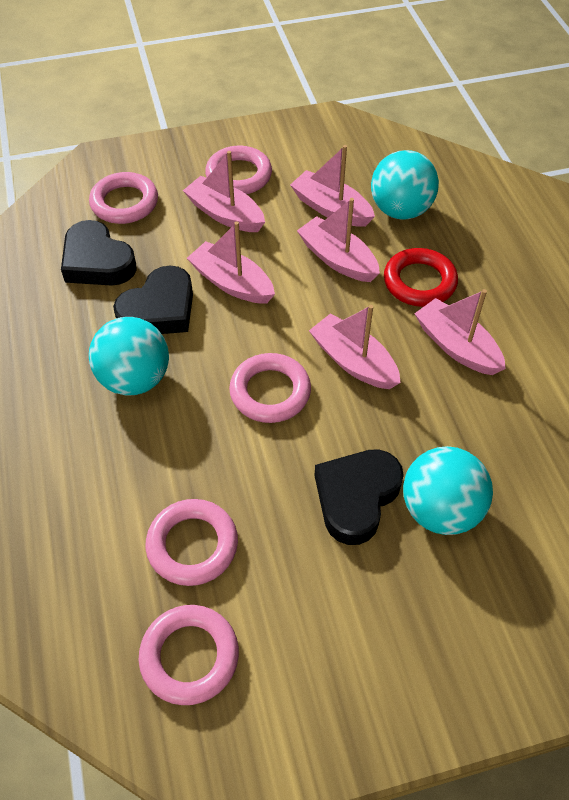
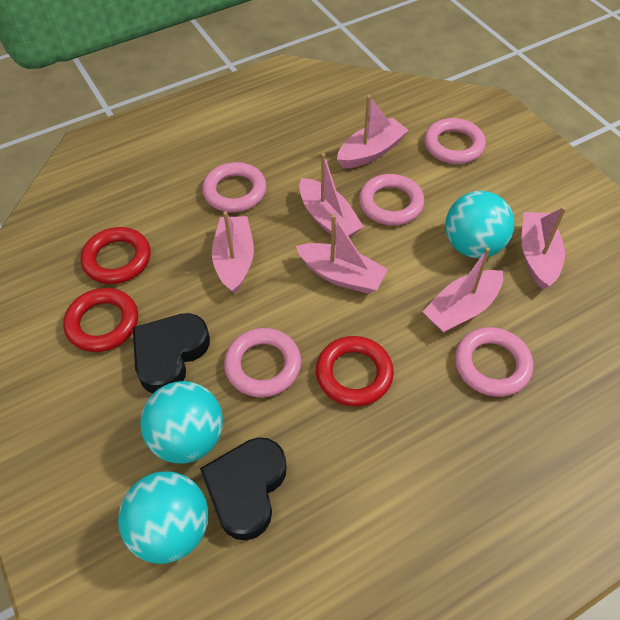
black heart: 3 -> 2
red ring: 1 -> 3

